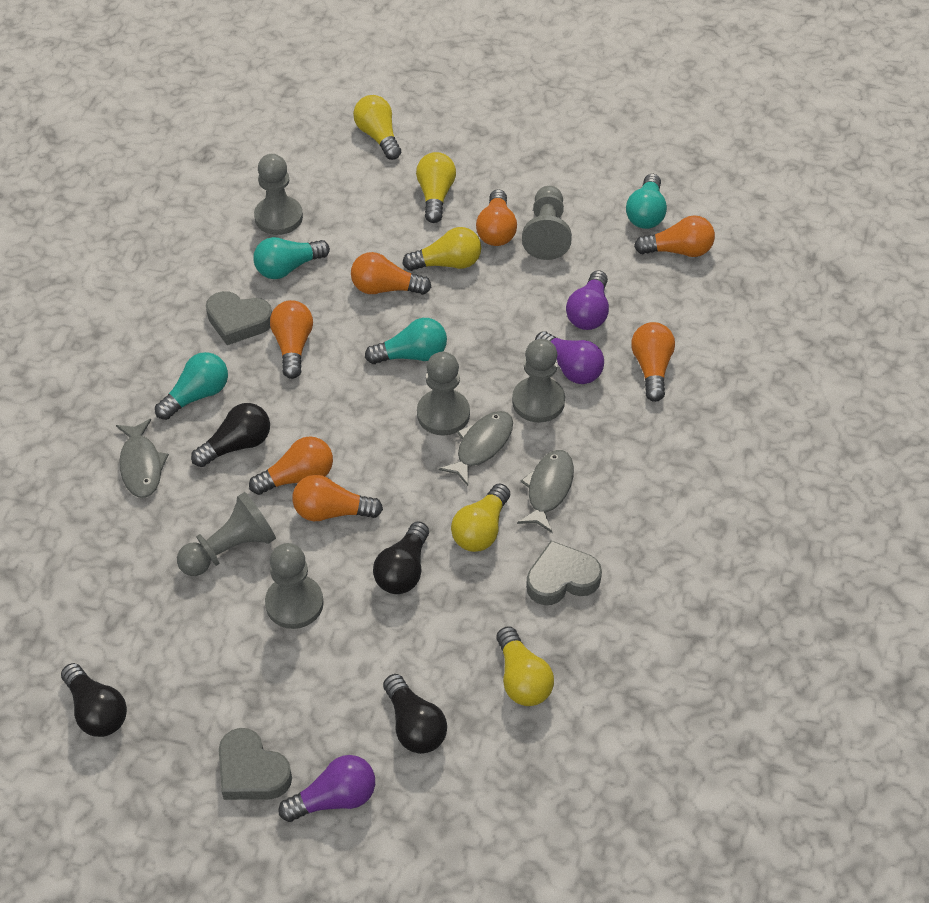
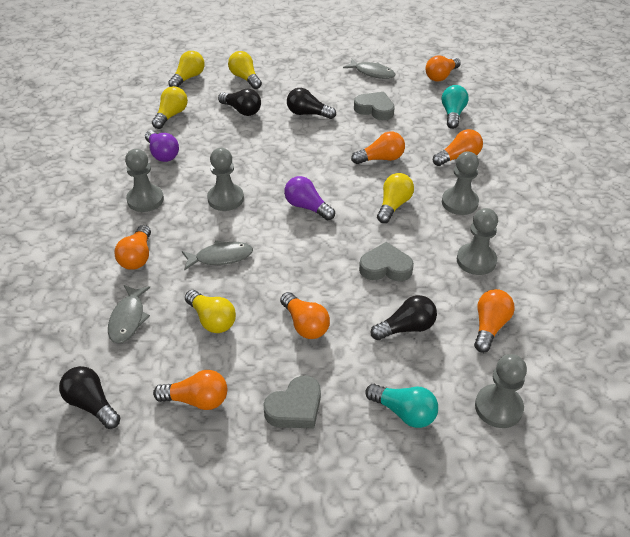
grey pawn: 6 -> 5
purple light bulb: 3 -> 2
turquoise light bulb: 4 -> 2

